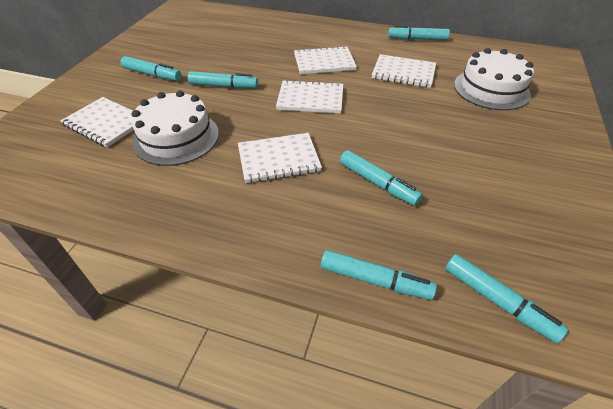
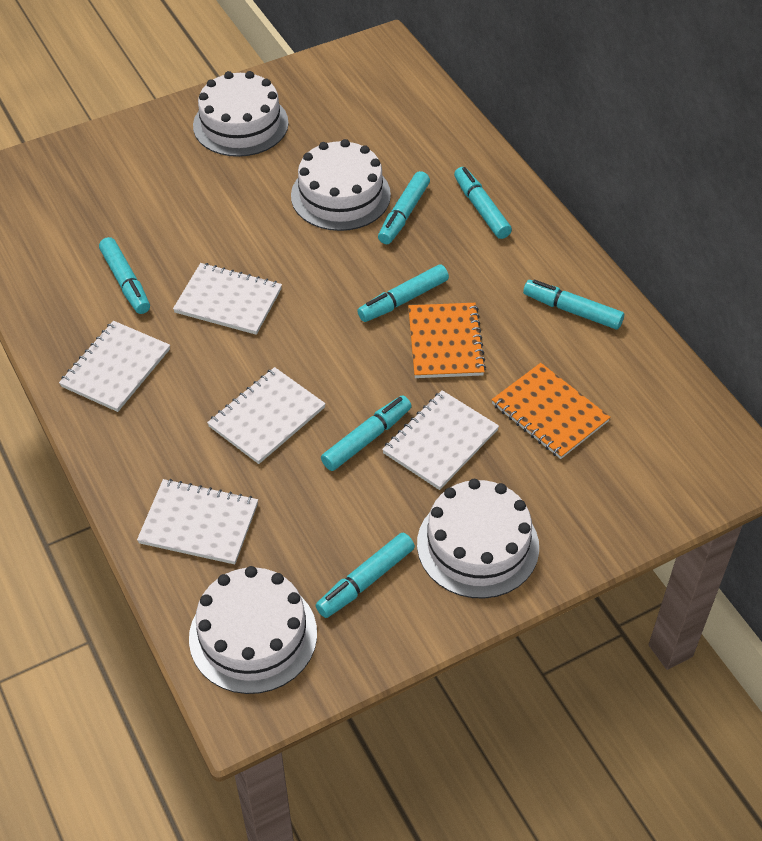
orange notebook: 0 -> 2
turquoise marker: 6 -> 7
white cake: 2 -> 4

